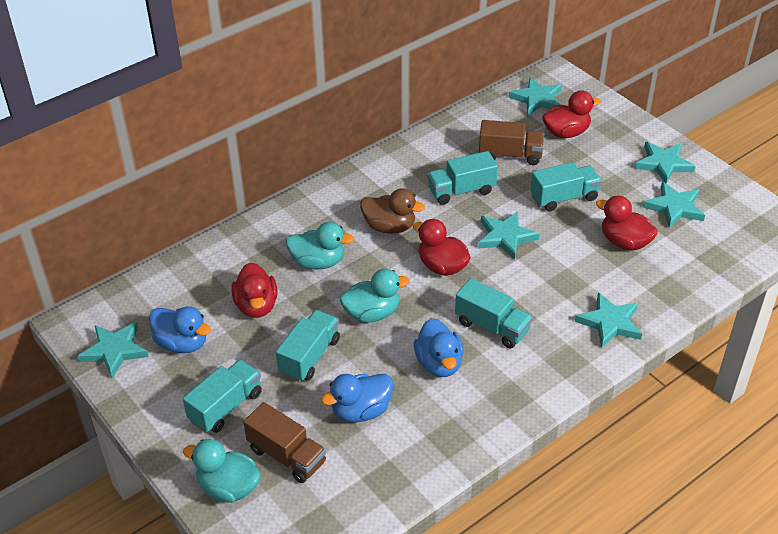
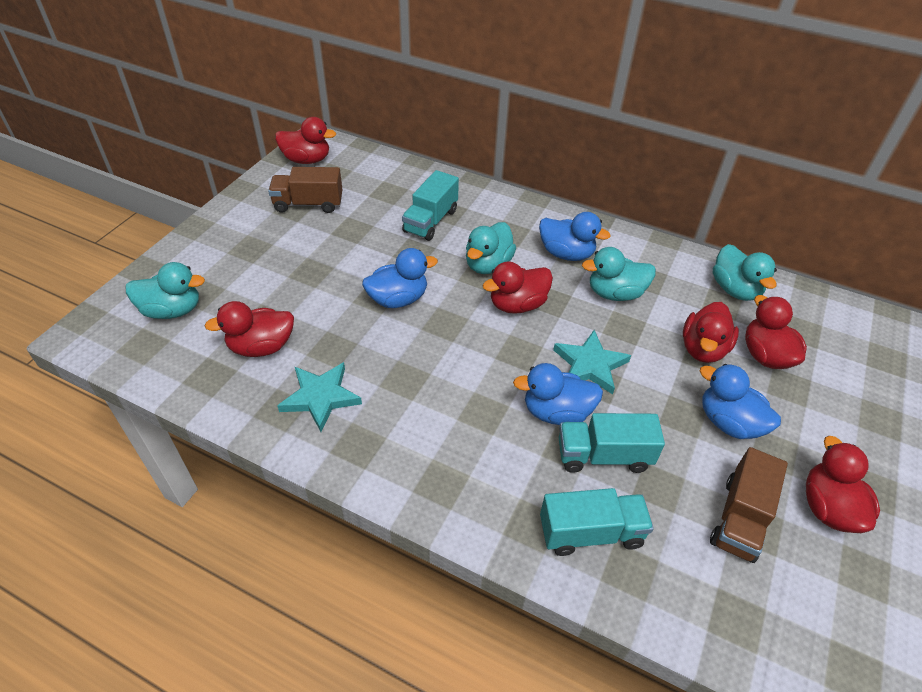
blue duck: 3 -> 4
brown duck: 1 -> 0
red duck: 4 -> 6
turquoise duck: 3 -> 4
turquoise star: 6 -> 2
turquoise truck: 5 -> 3

